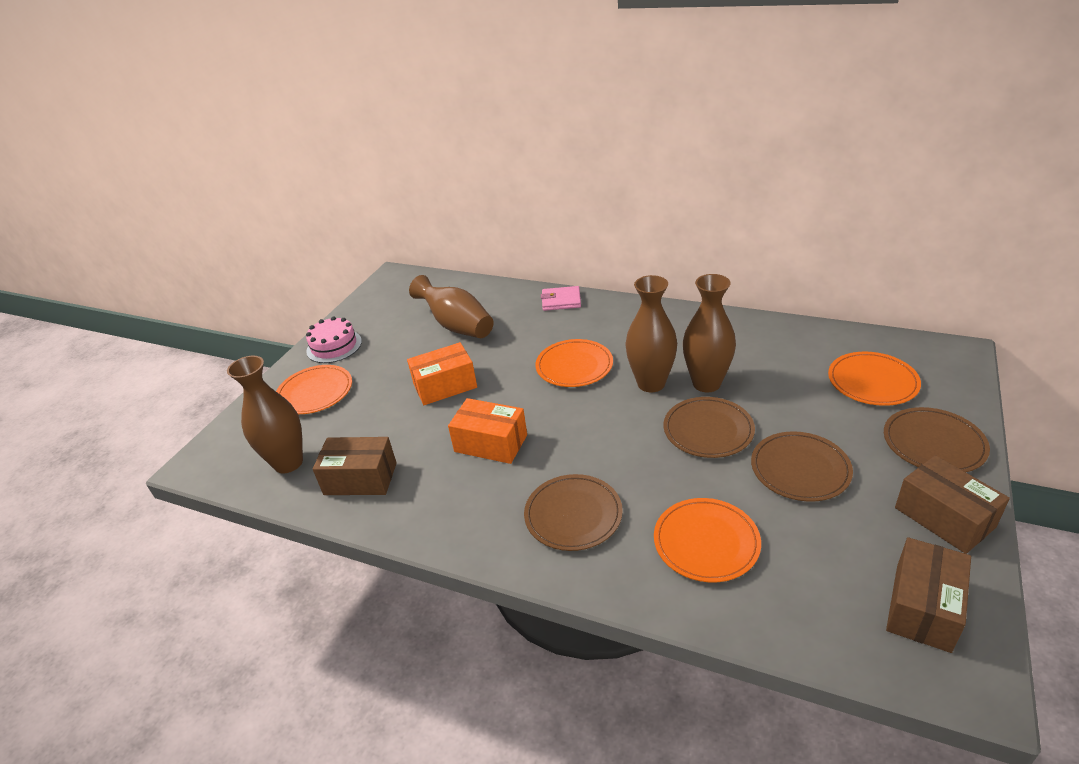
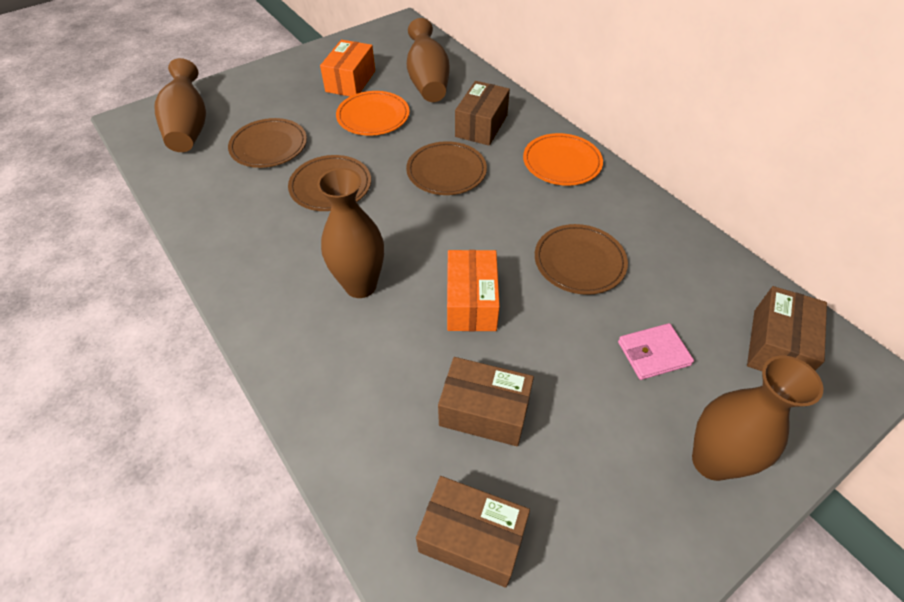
brown box: 3 -> 4
orange plate: 4 -> 2
pink cake: 1 -> 0

